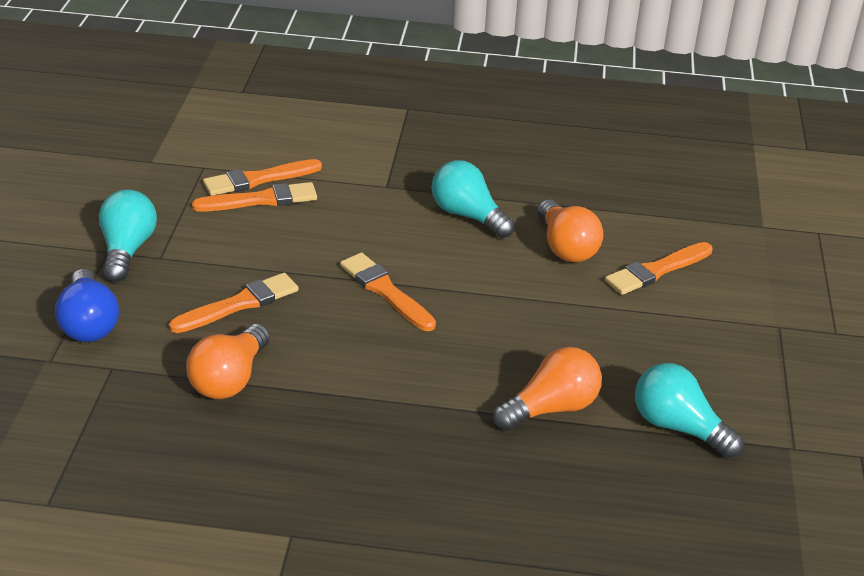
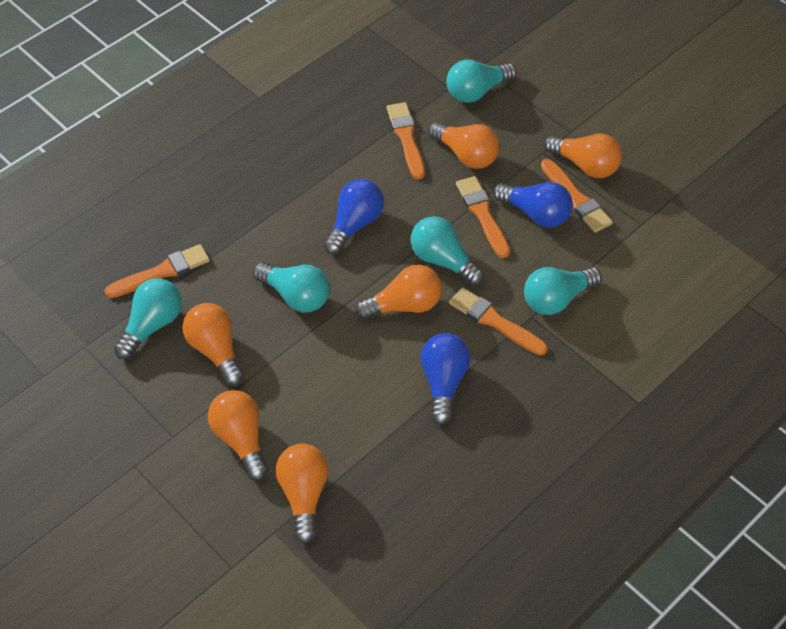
blue light bulb: 1 -> 3
orange light bulb: 3 -> 6
turquoise light bulb: 3 -> 5

